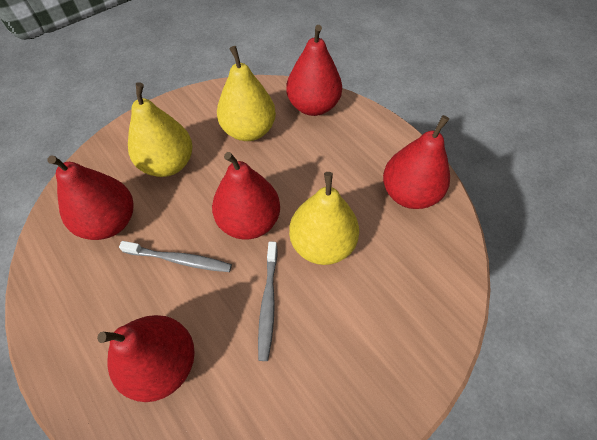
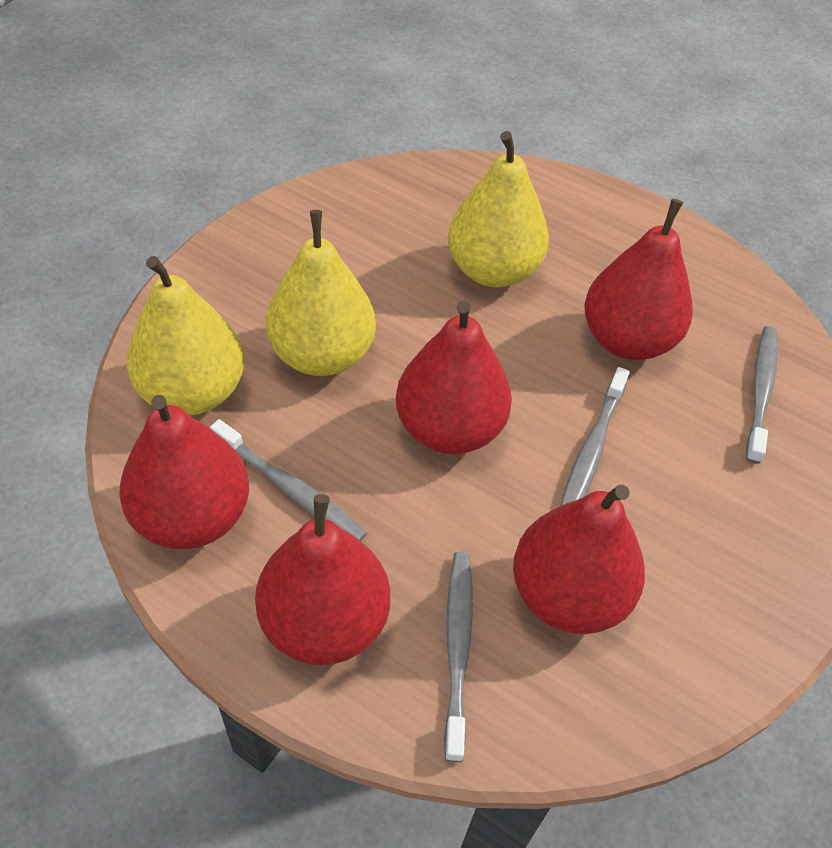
grey toothbrush: 2 -> 4

